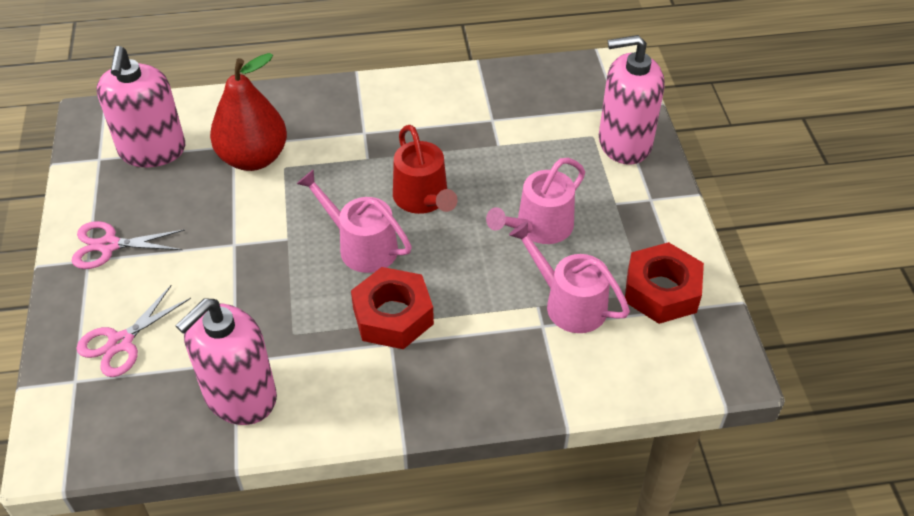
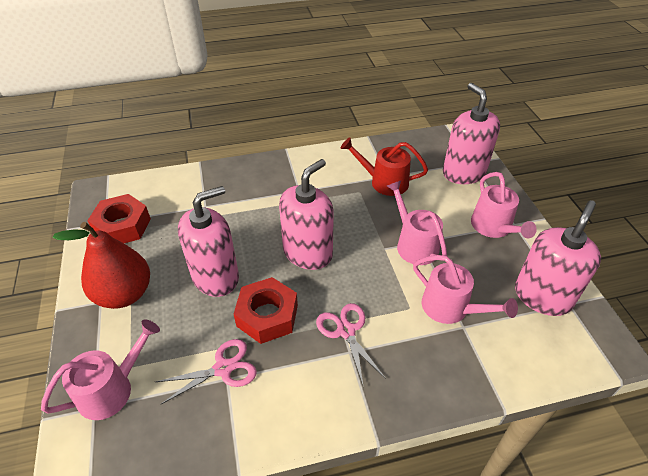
pink soap dispenser: 3 -> 4
pink watering can: 3 -> 4

